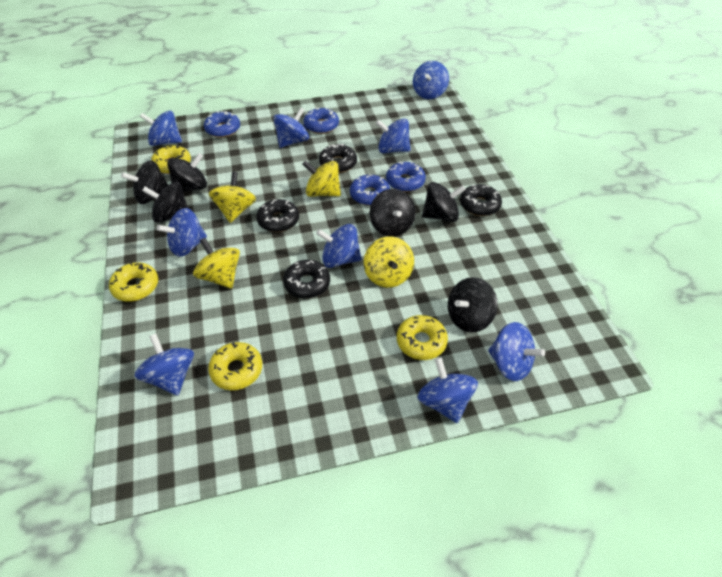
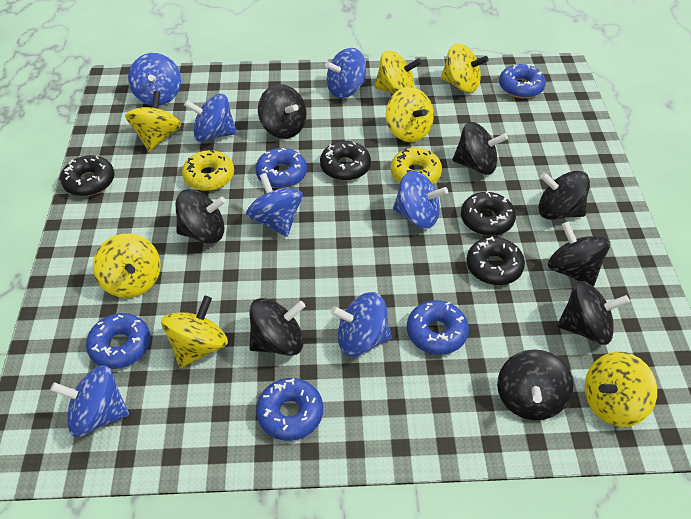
black spinning top: 6 -> 8
blue donut: 4 -> 5
blue spinning top: 9 -> 7
yellow donut: 4 -> 2
yellow spinning top: 4 -> 7

